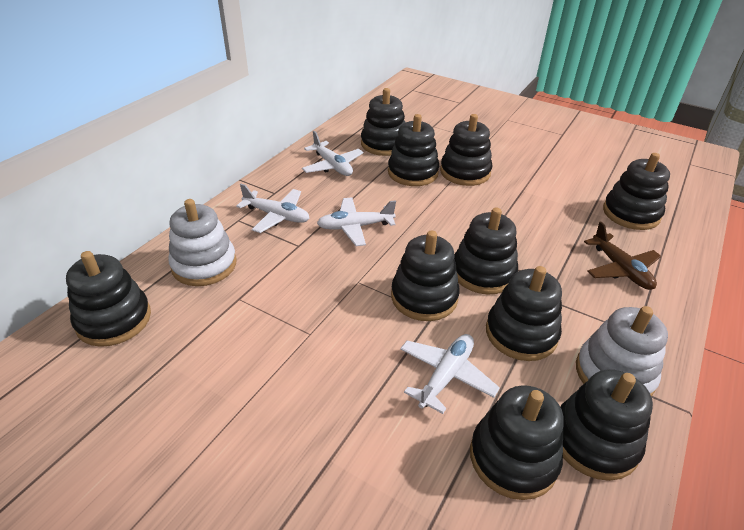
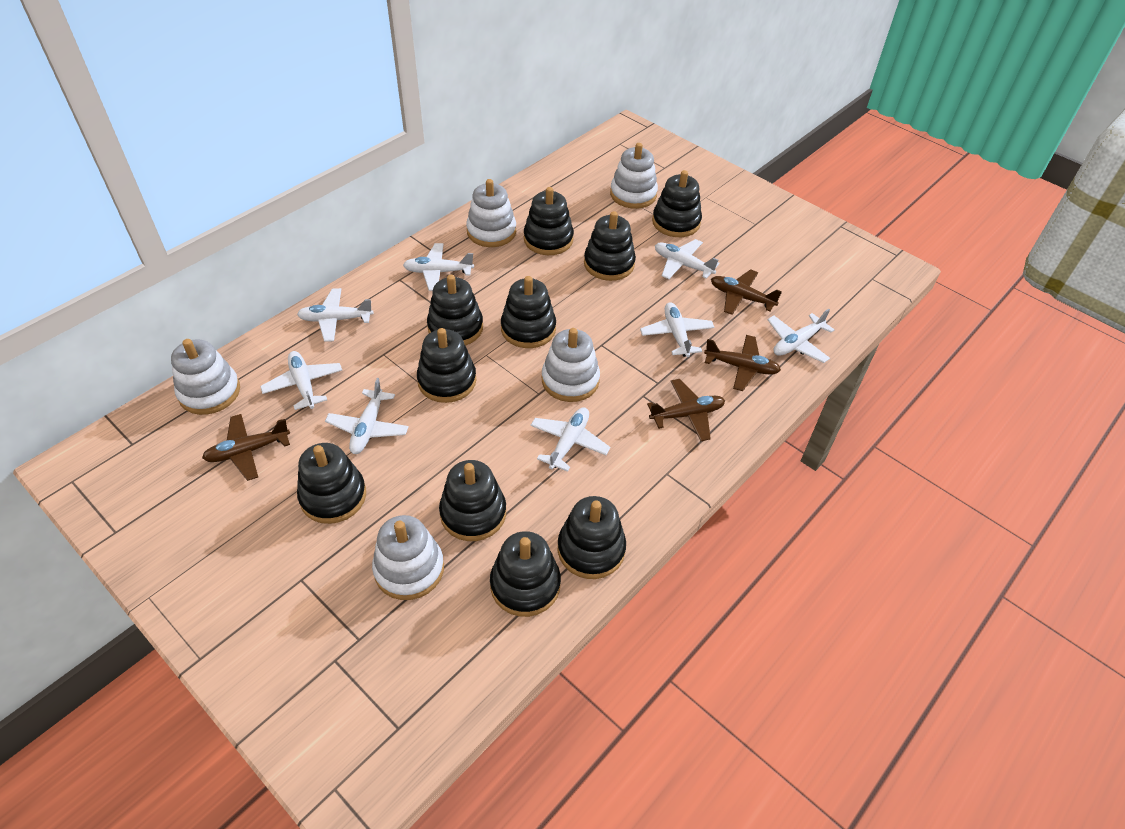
brown plane: 1 -> 4
white plane: 4 -> 8
white stacking toy: 2 -> 5

